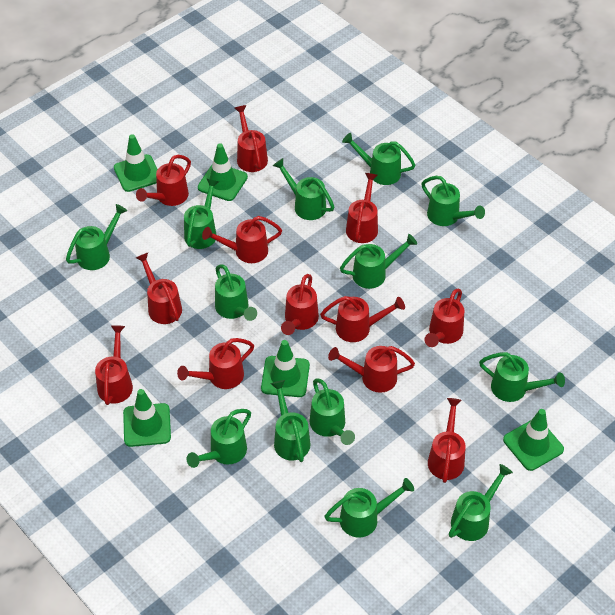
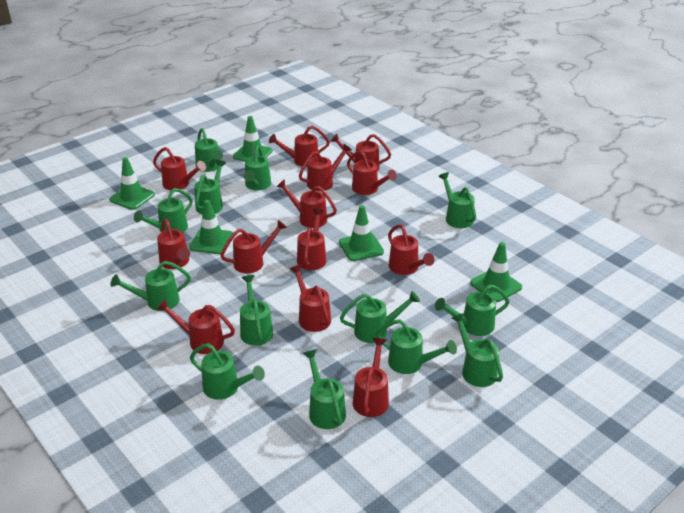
red watering can: 12 -> 13

